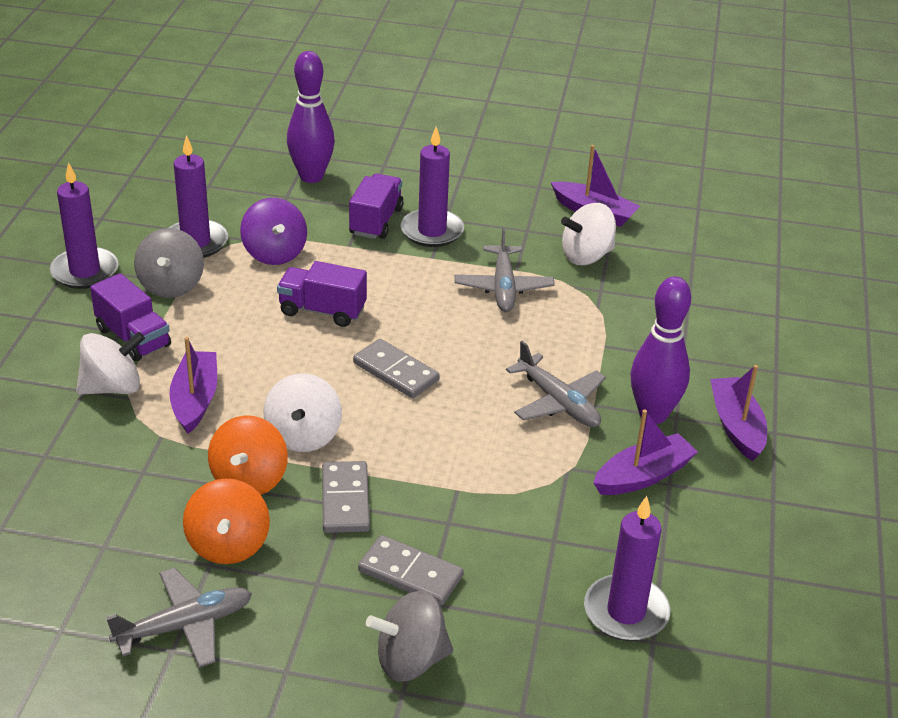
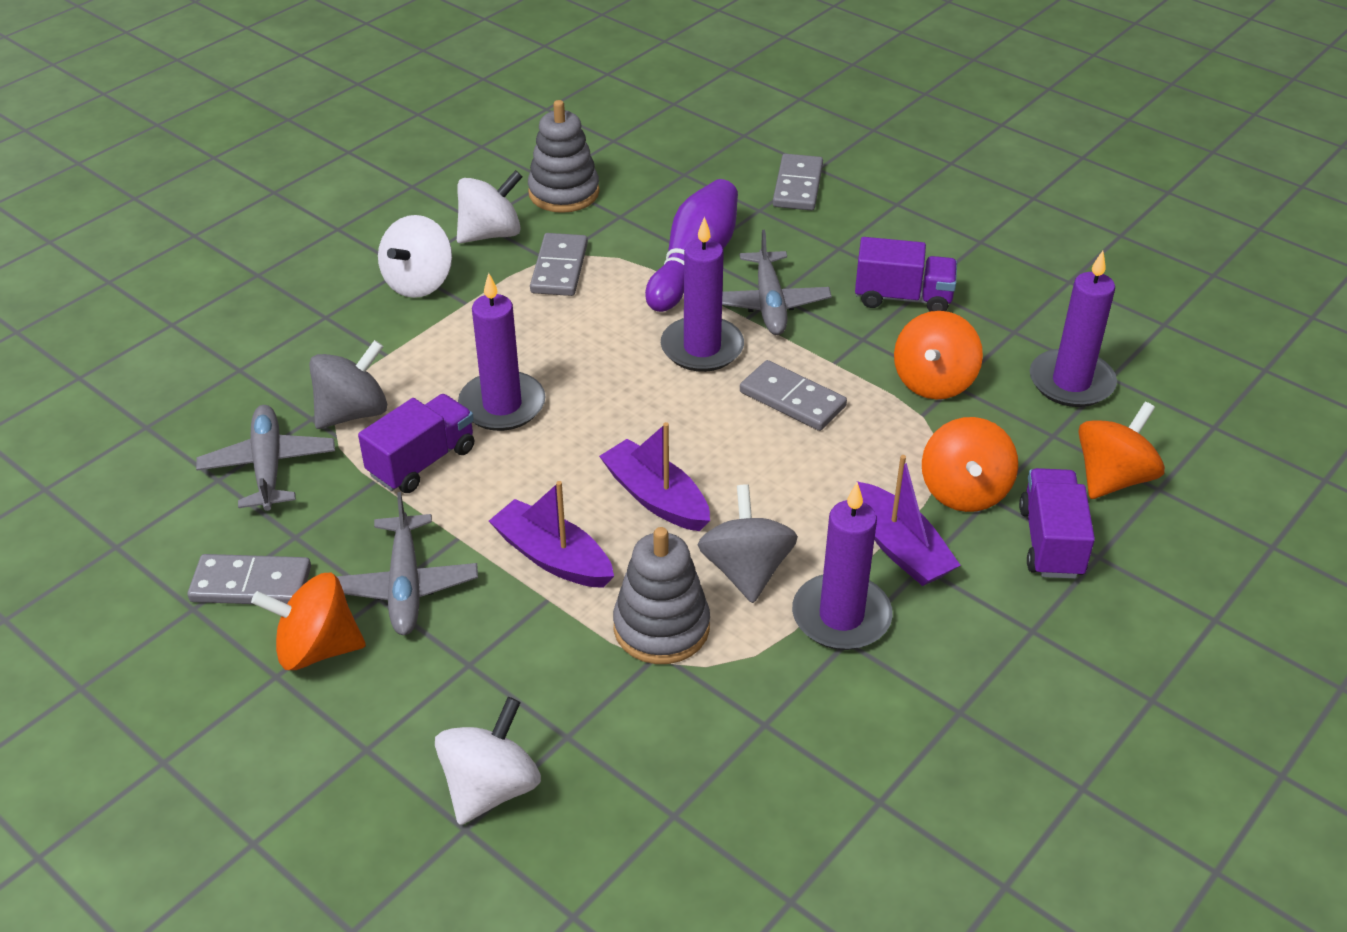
grey domino: 3 -> 4
grey stacking toy: 0 -> 2
orange spinning top: 2 -> 4
purple boat: 4 -> 3
purple bowling pin: 2 -> 1
purple spinning top: 1 -> 0

